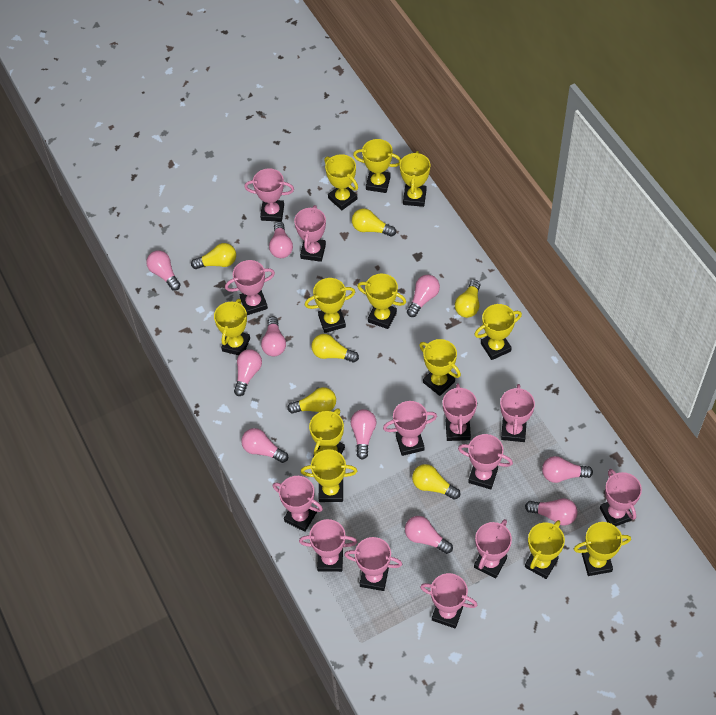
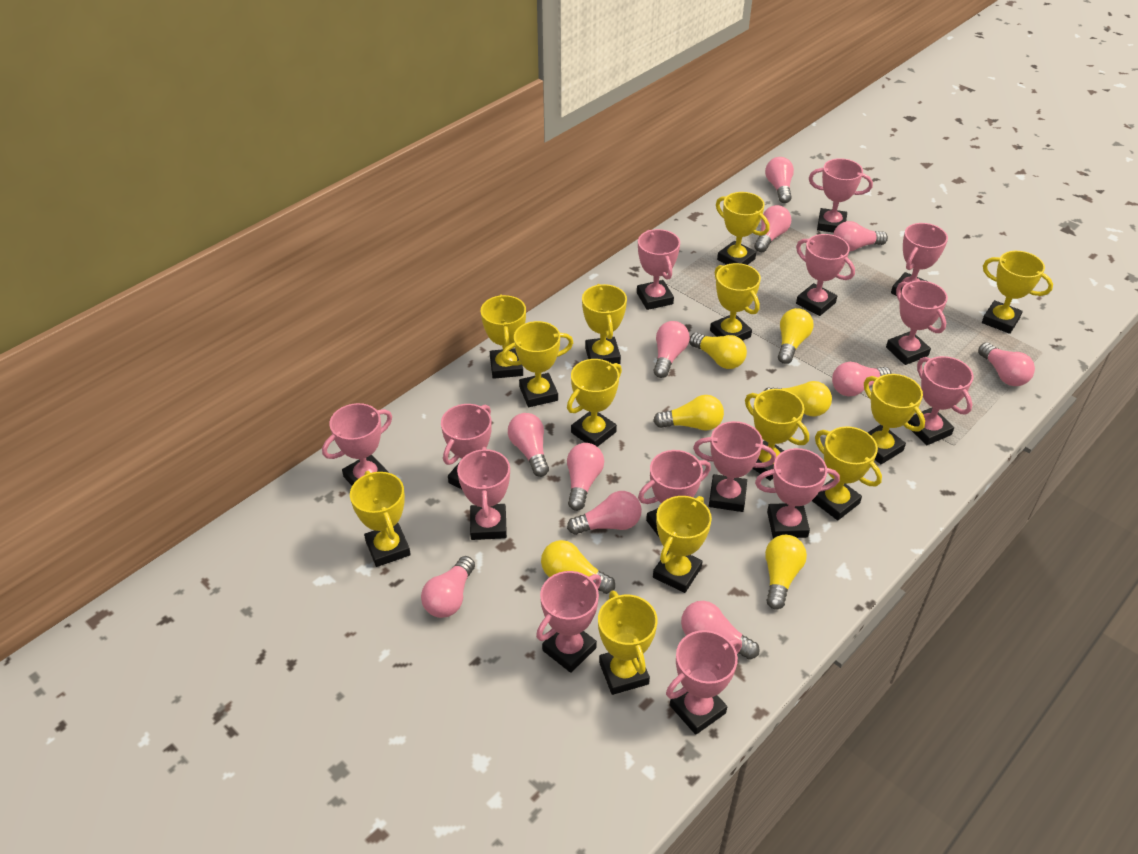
pink light bulb: 10 -> 11
pink trophy: 13 -> 14
yellow trophy: 12 -> 13

